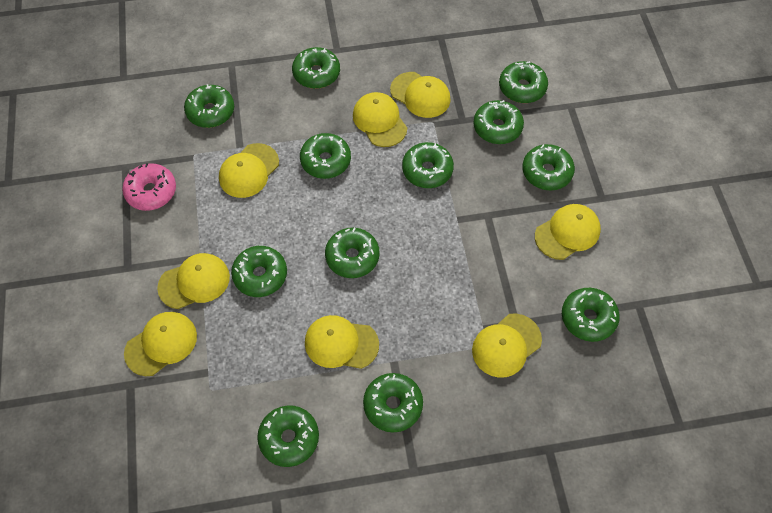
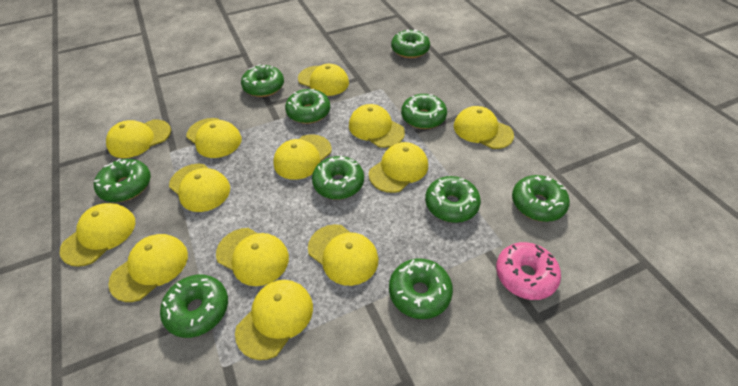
green donut: 12 -> 10
yellow cap: 8 -> 13

